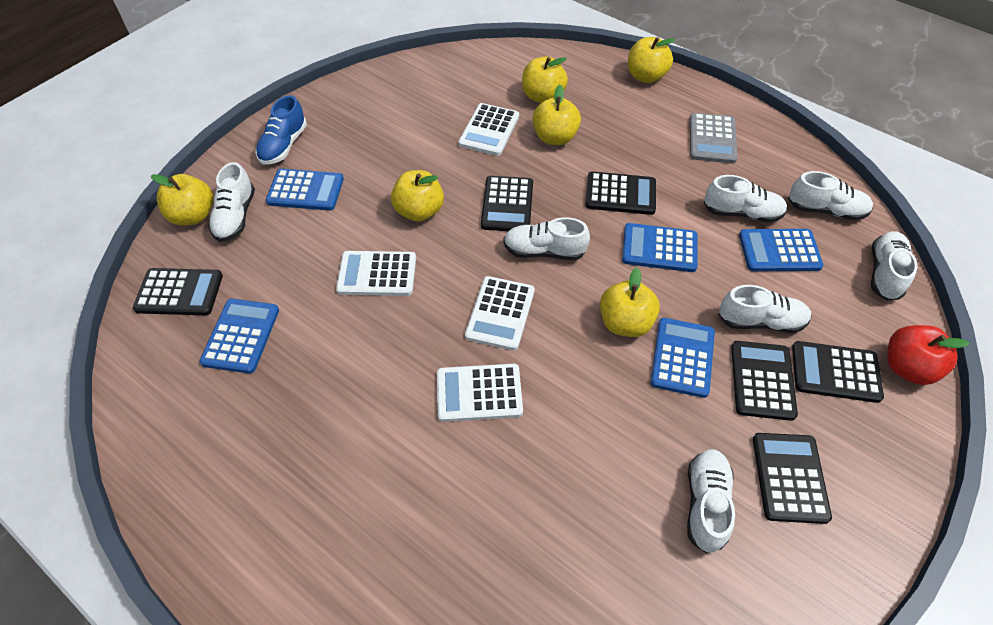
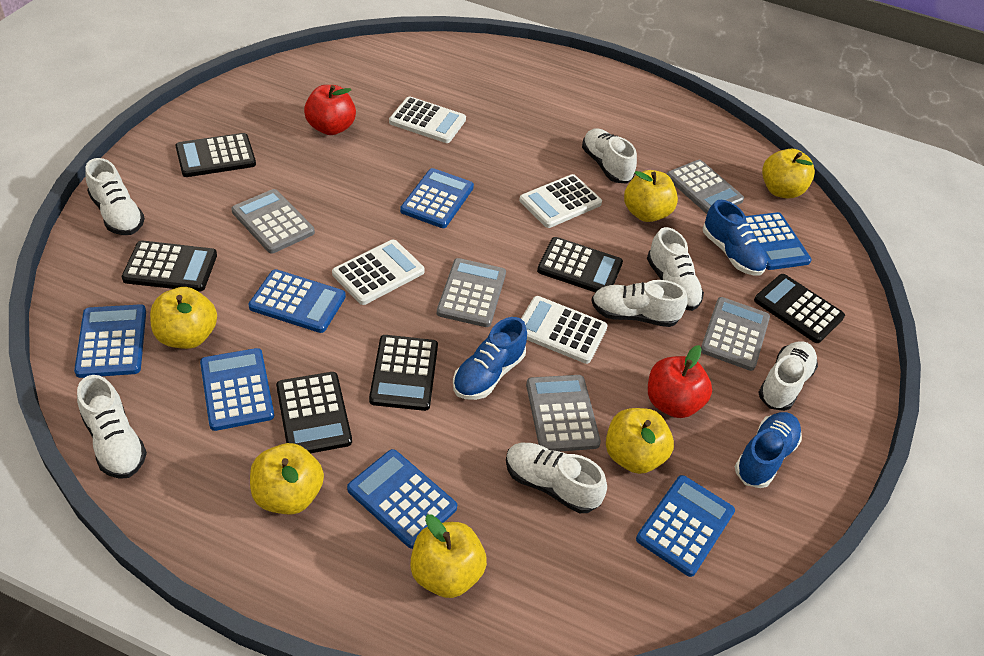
blue calculator: 5 -> 7
blue shoe: 1 -> 3
grey calculator: 1 -> 5
red apple: 1 -> 2

